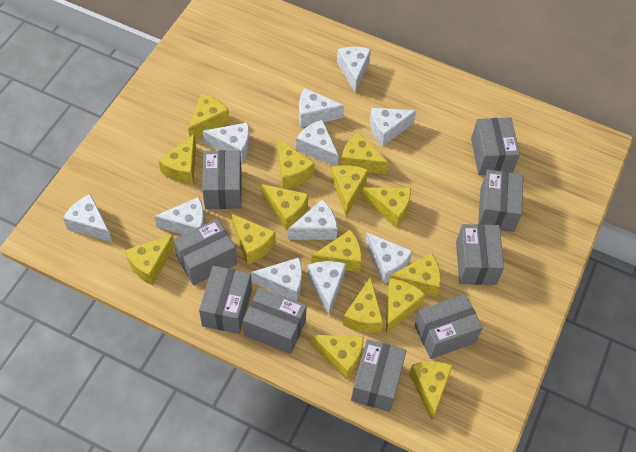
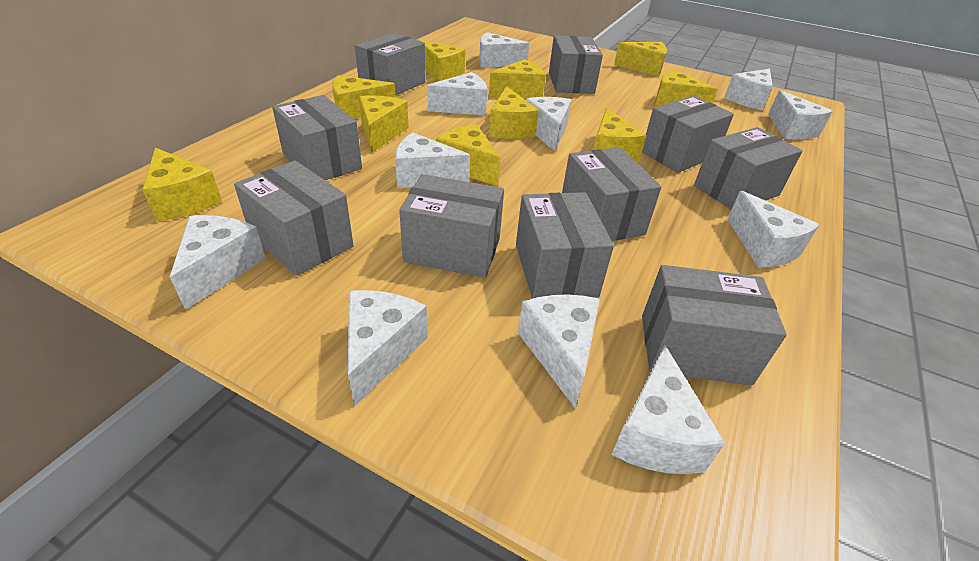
grey box: 9 -> 10
yellow cheese: 15 -> 10

